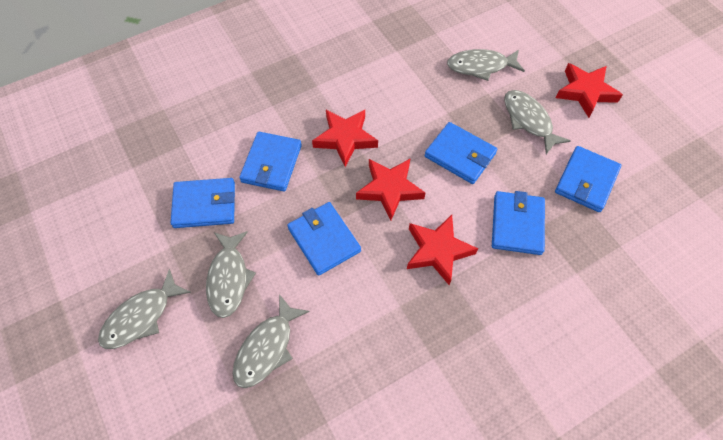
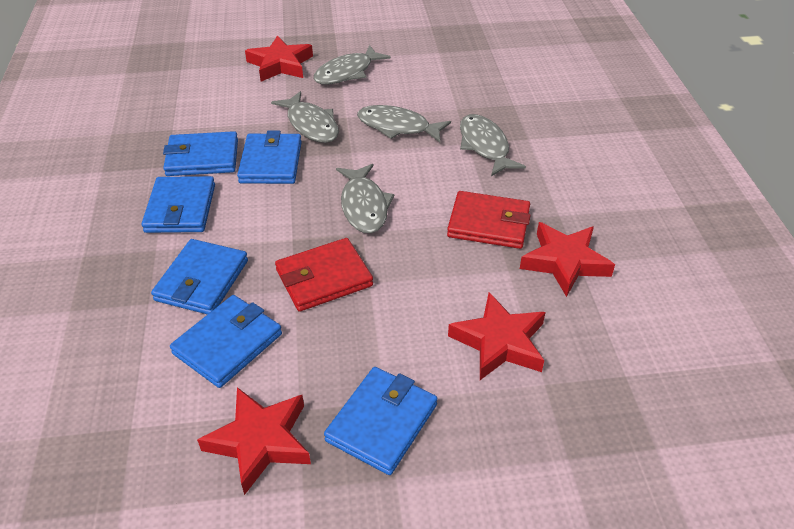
red wallet: 0 -> 2

